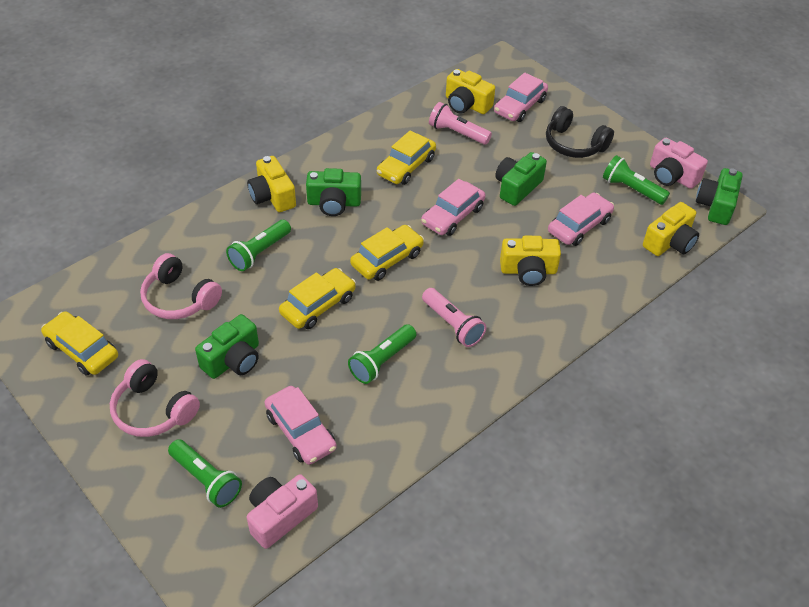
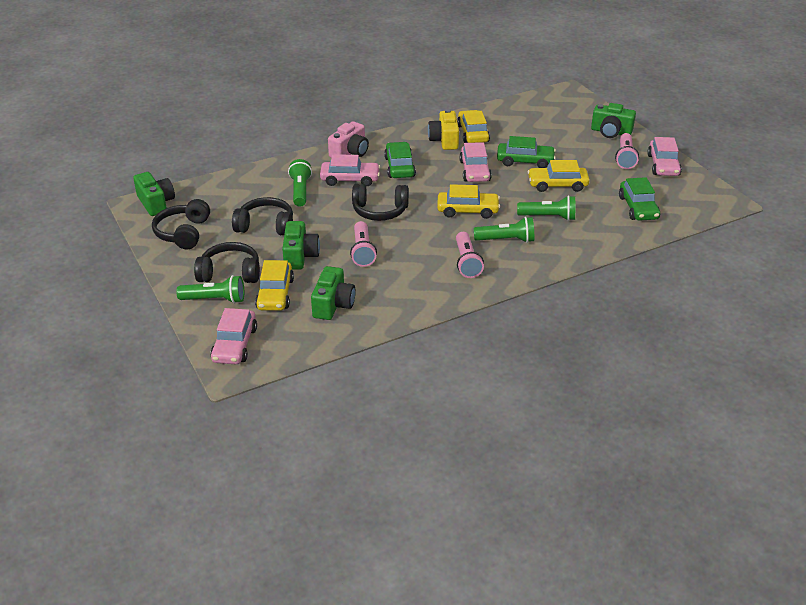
black headphones: 1 -> 4
green car: 0 -> 3
pink camera: 2 -> 1
pink flashlight: 2 -> 3
pink headphones: 2 -> 0
yellow camera: 4 -> 1

